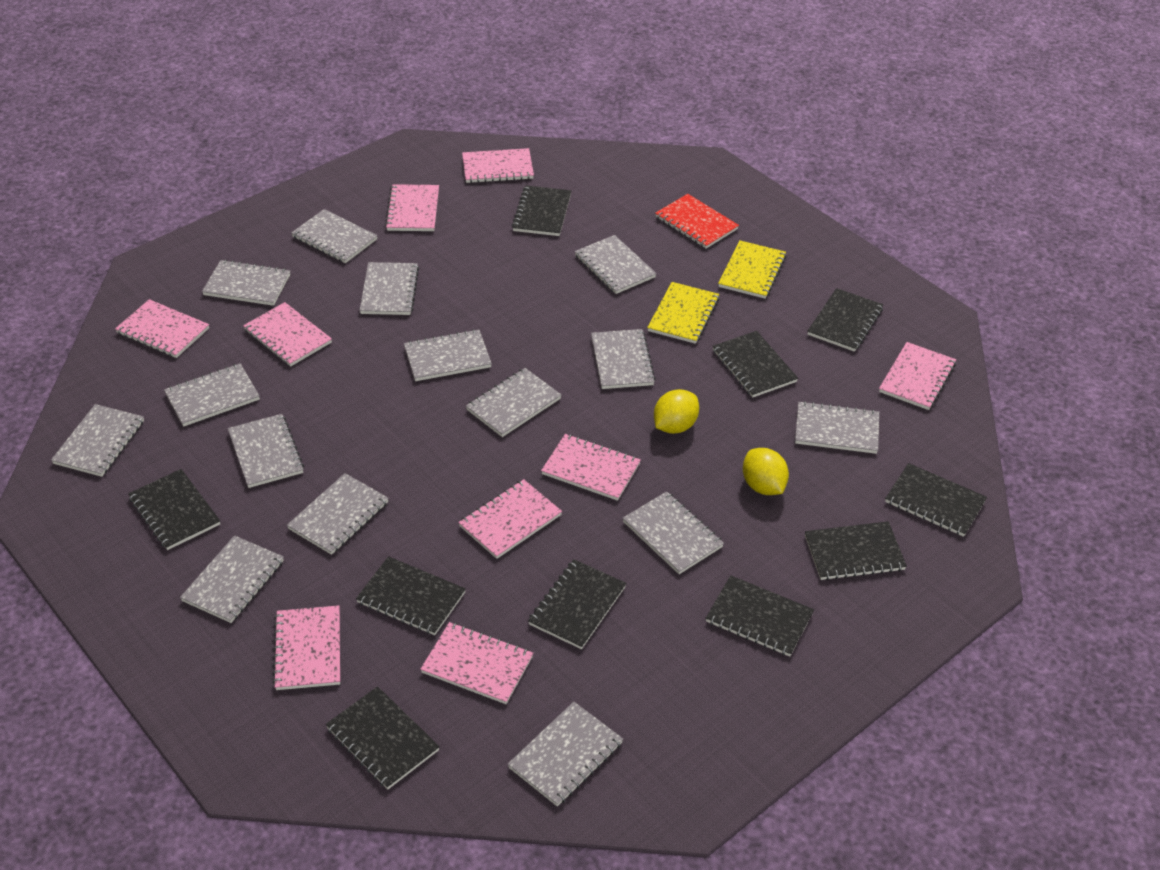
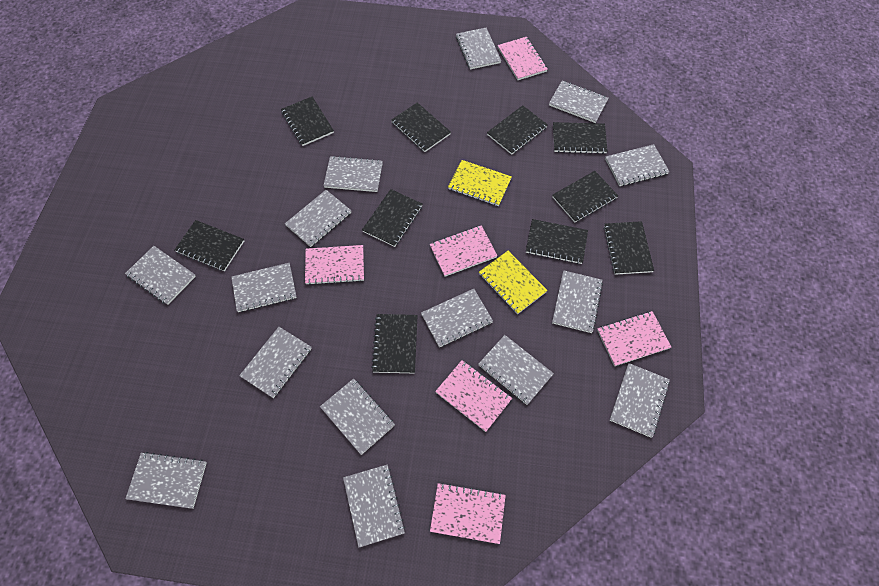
pink notebook: 9 -> 6
red notebook: 1 -> 0
yellow lemon: 2 -> 0

